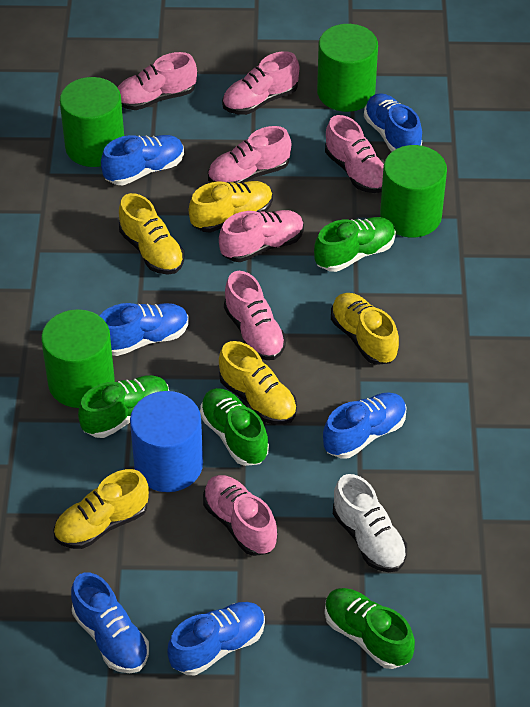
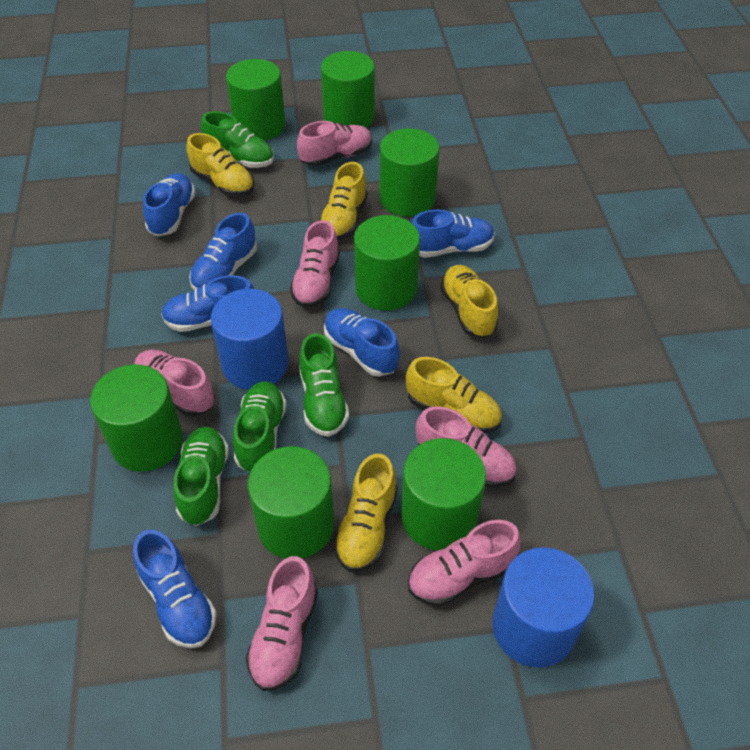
blue cylinder: 1 -> 2
green cylinder: 4 -> 7
pink shoe: 7 -> 6
white shoe: 1 -> 0

